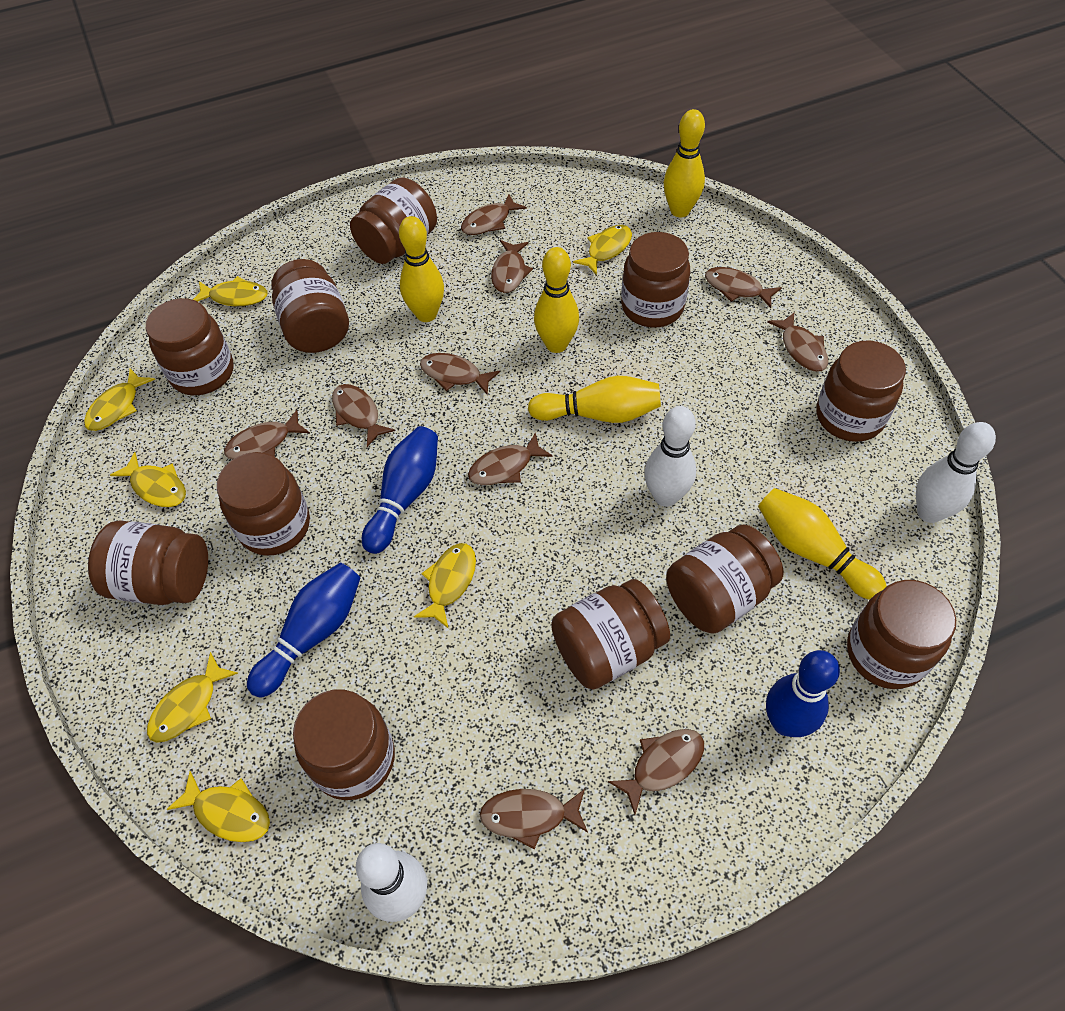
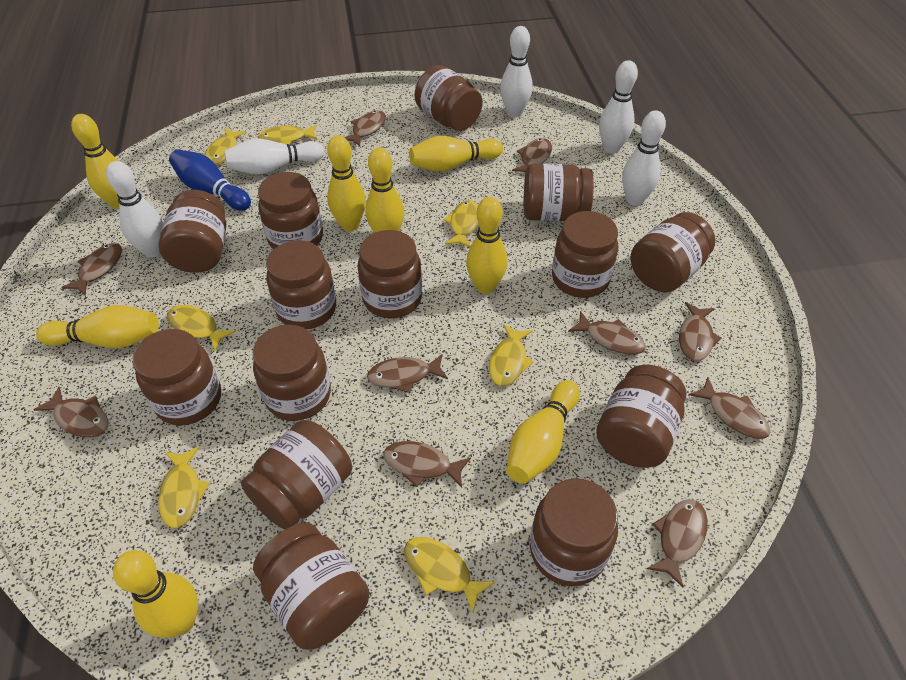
blue bowling pin: 3 -> 1
brown jar: 11 -> 14
white bowling pin: 3 -> 5
yellow bowling pin: 5 -> 8

